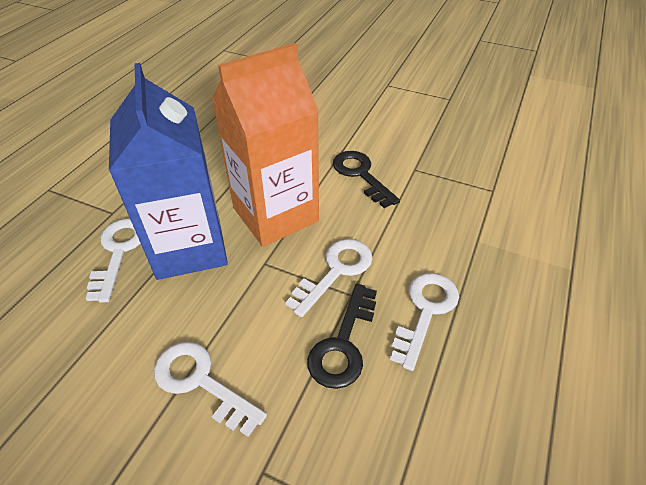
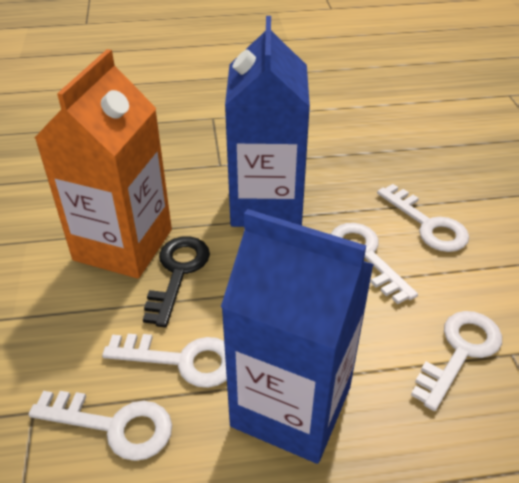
black key: 2 -> 1
blue carton: 1 -> 2
white key: 4 -> 5

